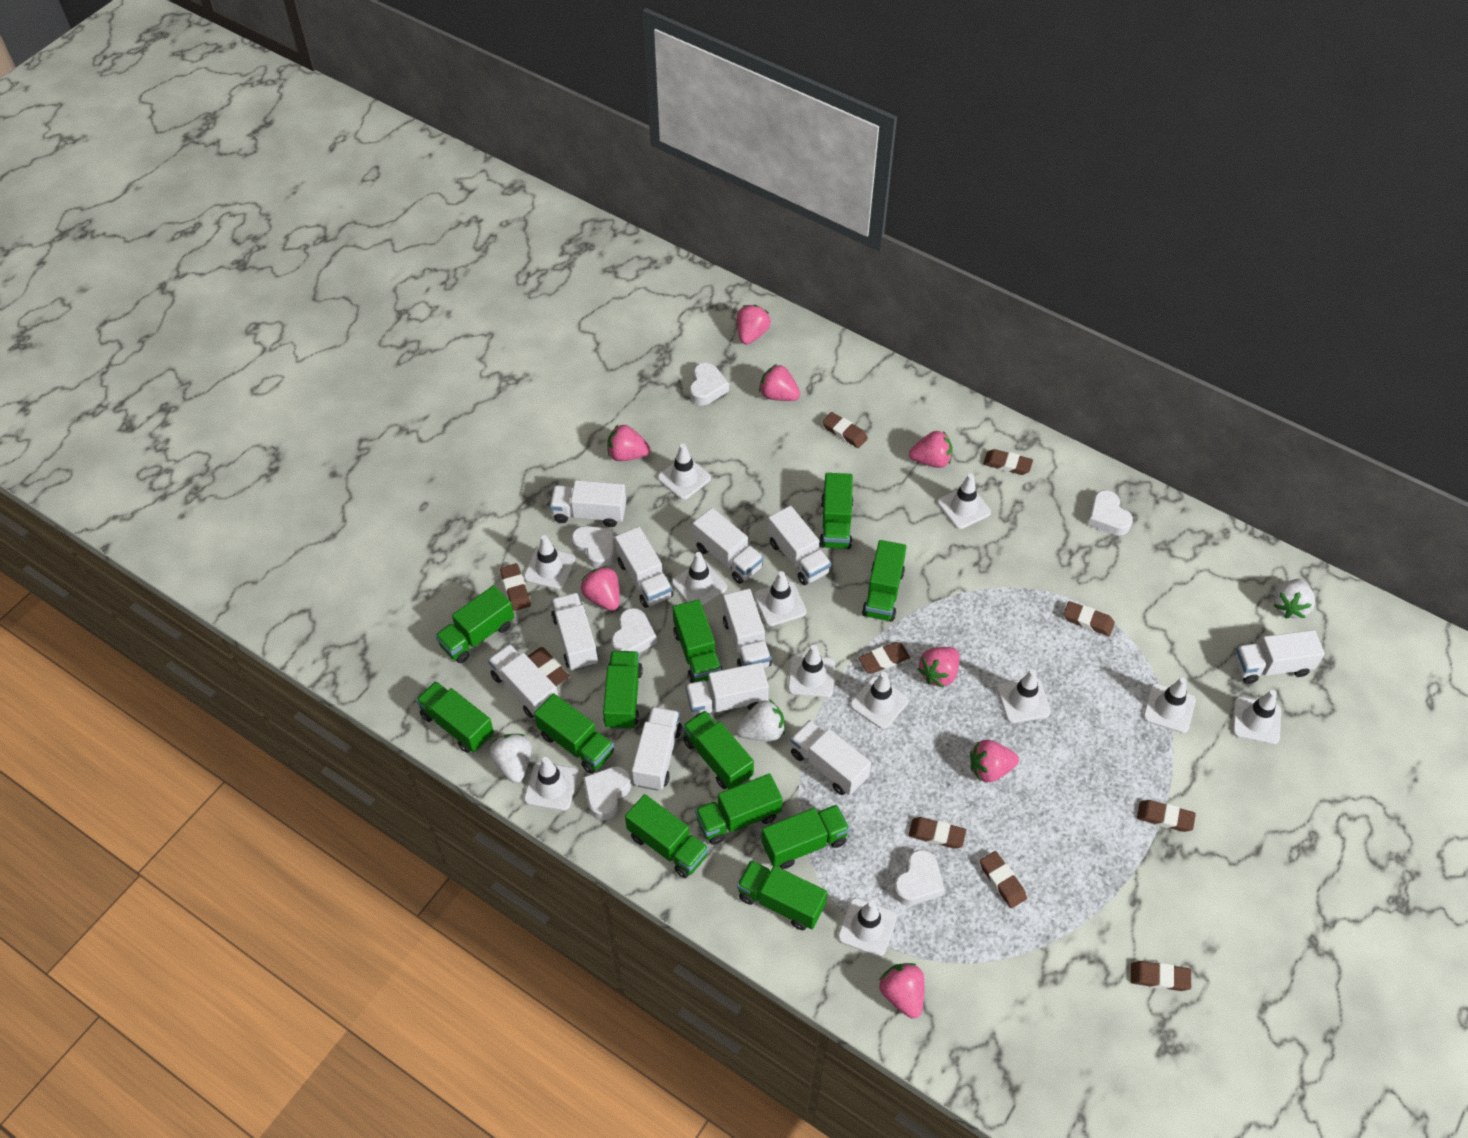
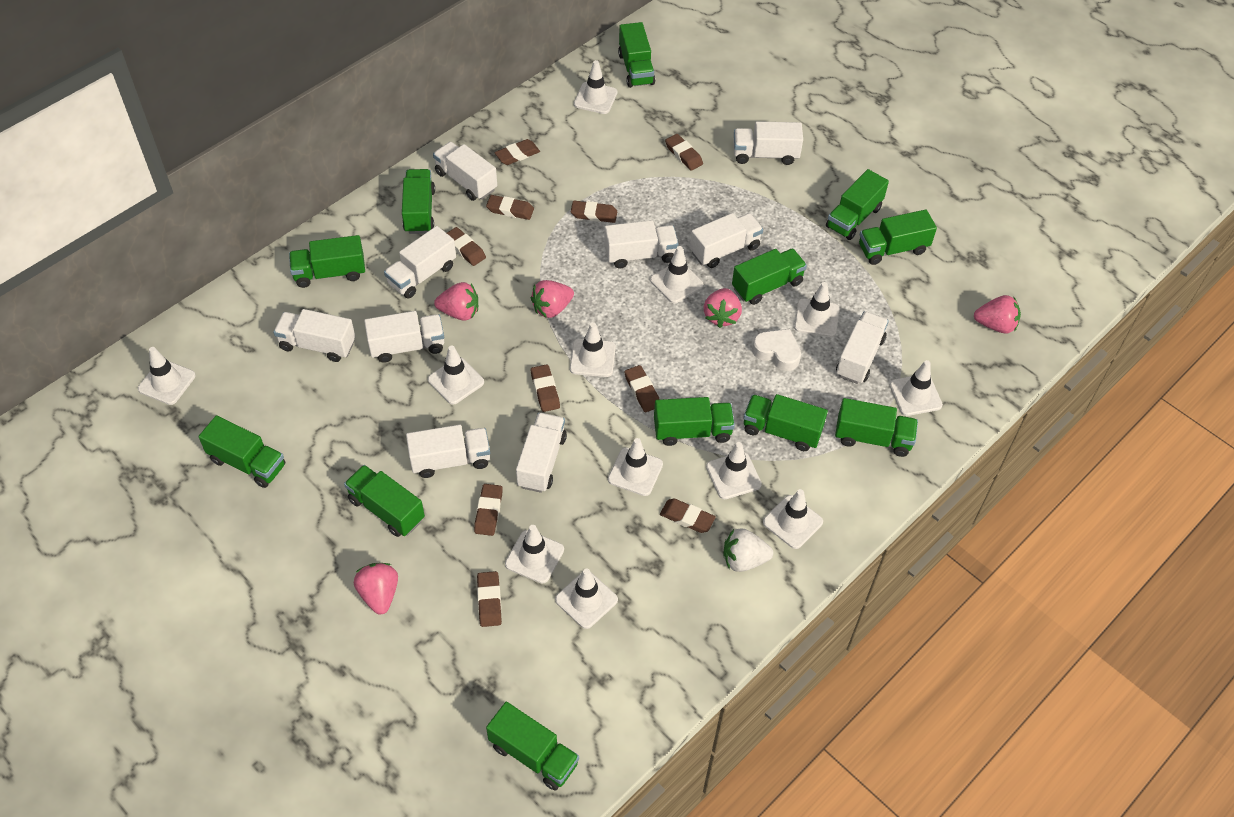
pink strawberry: 8 -> 5
white heart: 6 -> 1
white strawberry: 3 -> 1
white truck: 11 -> 10

